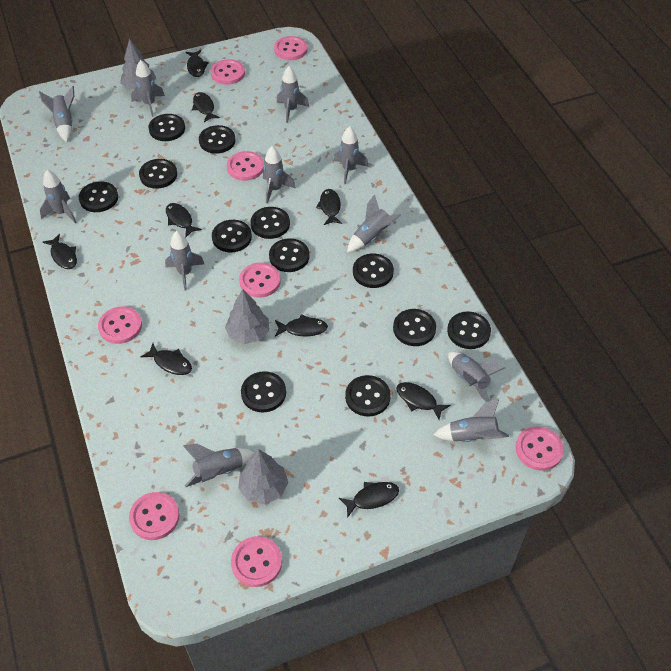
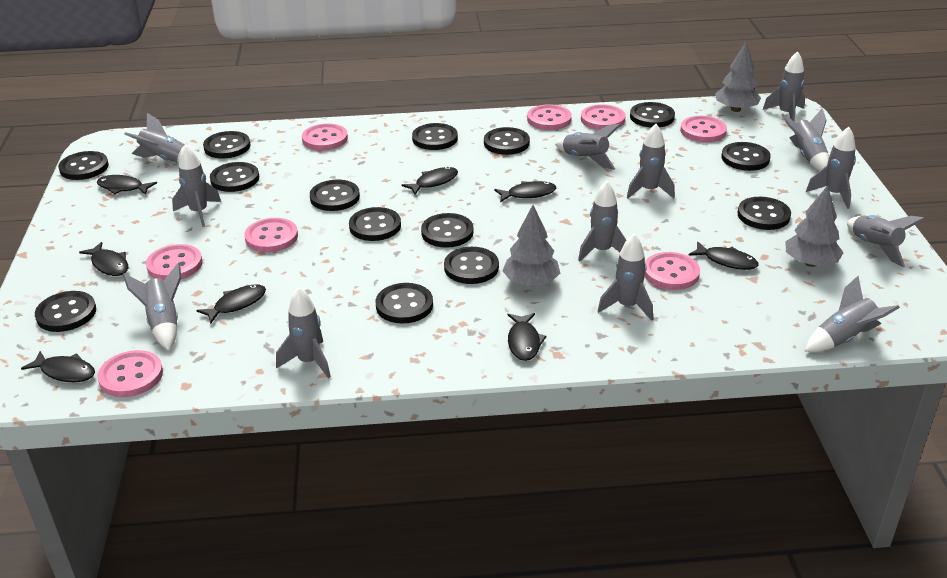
black button: 12 -> 14
black fish: 9 -> 8
grey rocket: 11 -> 13

